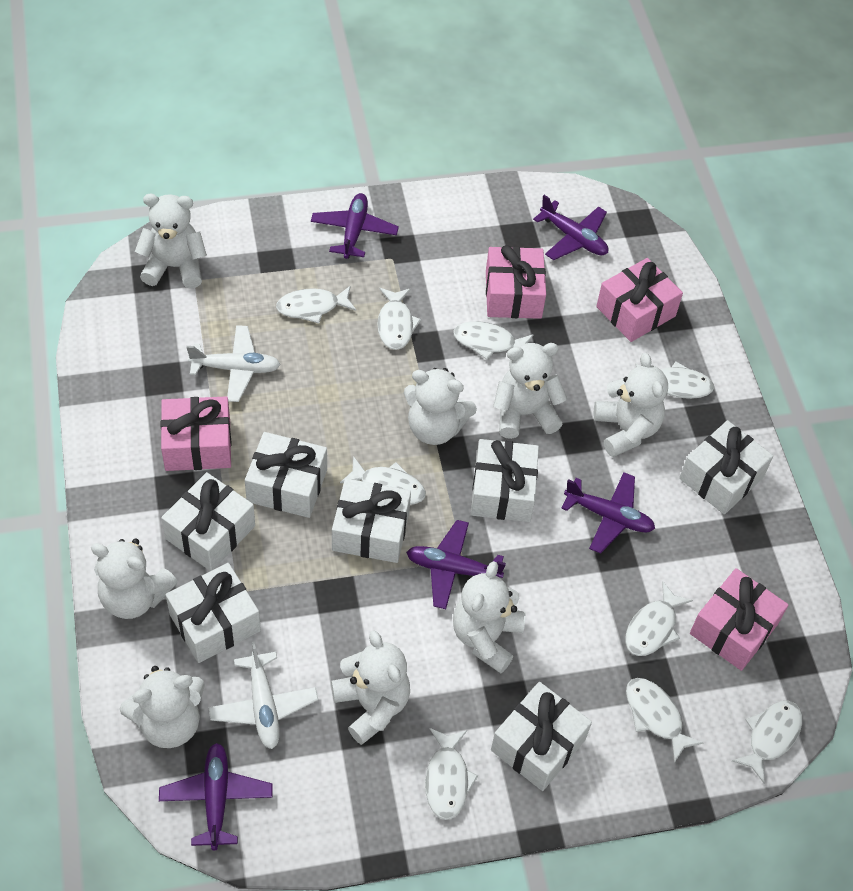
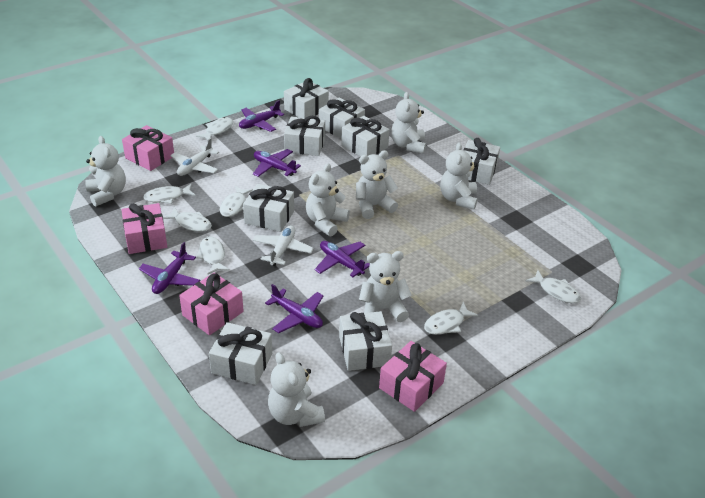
white fish: 9 -> 7
white gift: 7 -> 8
white teddy bear: 8 -> 7

